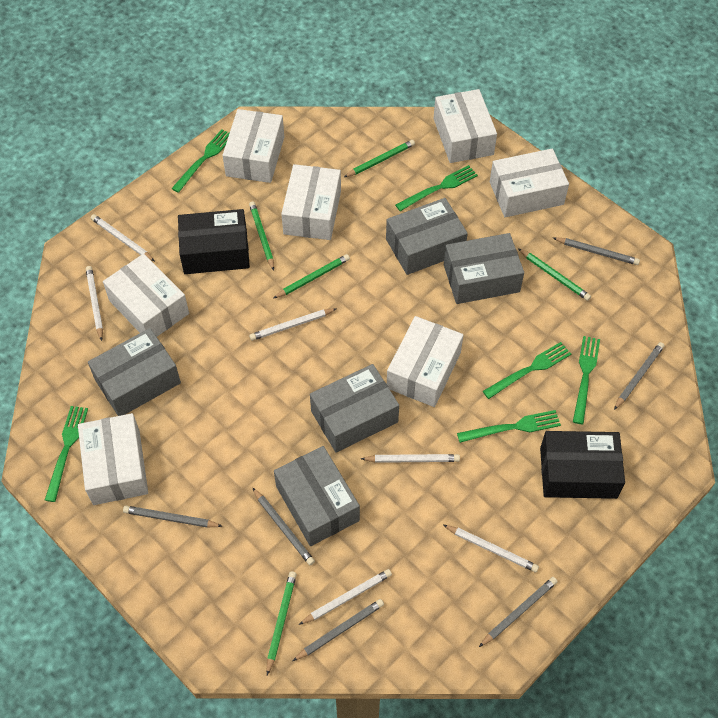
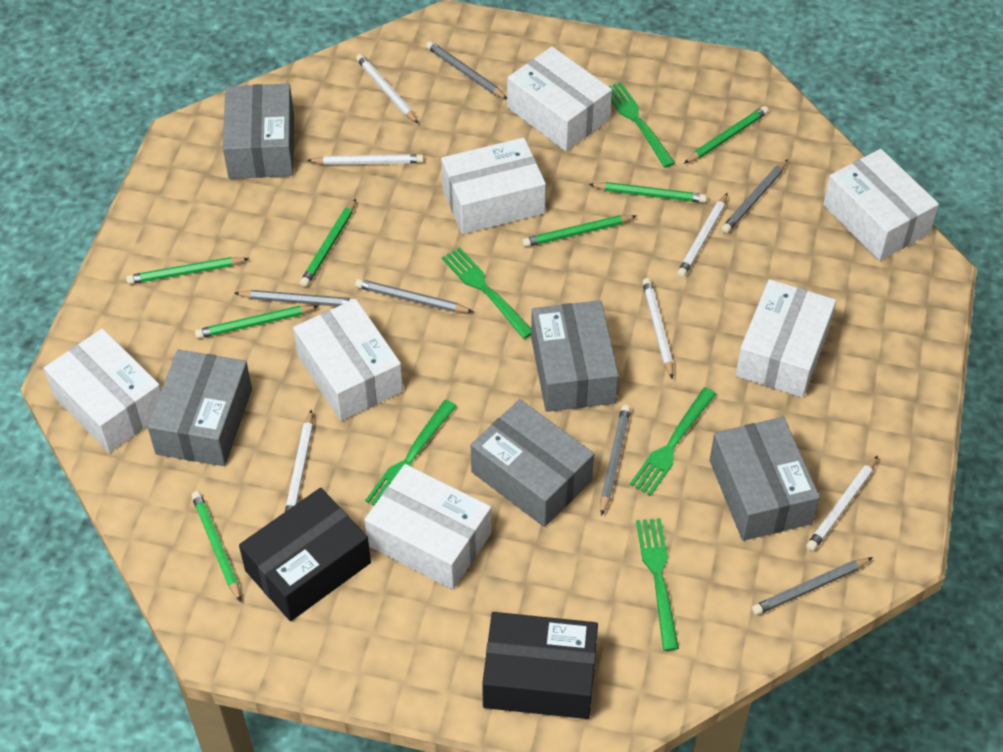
green fork: 6 -> 5
green pencil: 5 -> 7

